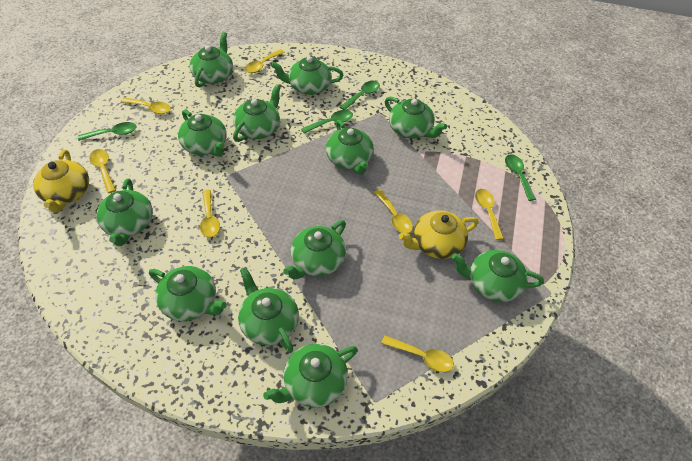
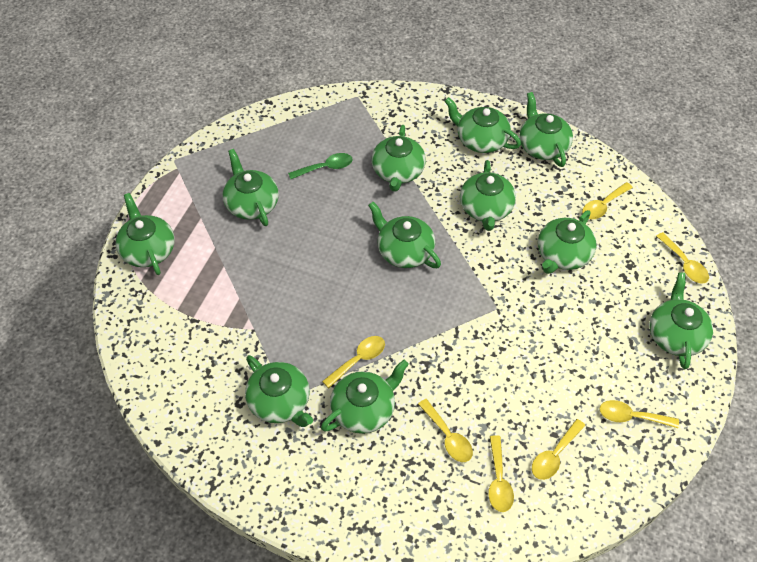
green spoon: 4 -> 1
green teapot: 12 -> 11
yellow teapot: 2 -> 0

